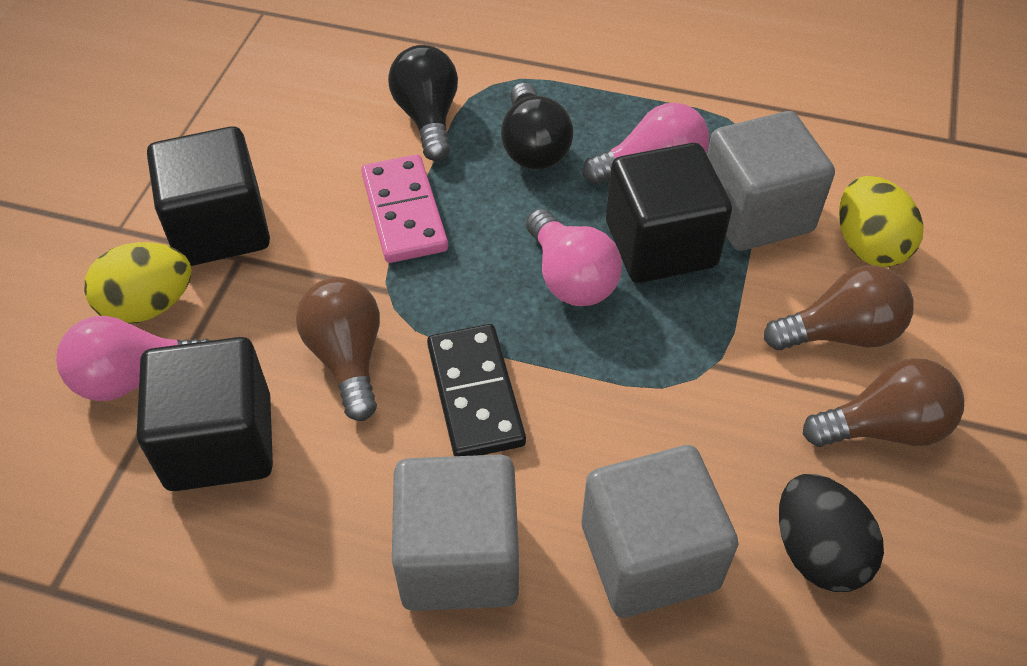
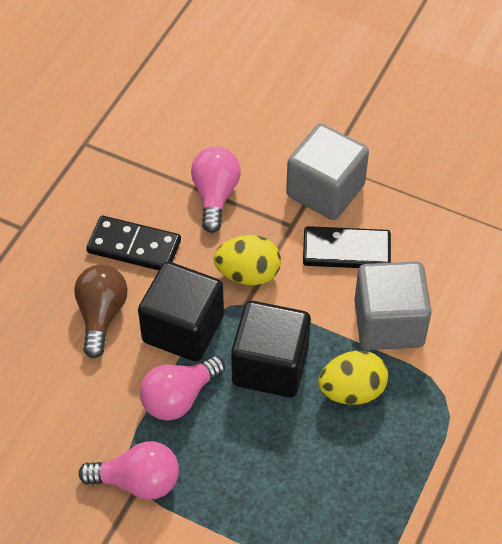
black cube: 3 -> 2
black domino: 1 -> 2
black egg: 1 -> 0
black light bulb: 2 -> 0
brown light bulb: 3 -> 1
grey cube: 3 -> 2
pink domino: 1 -> 0

